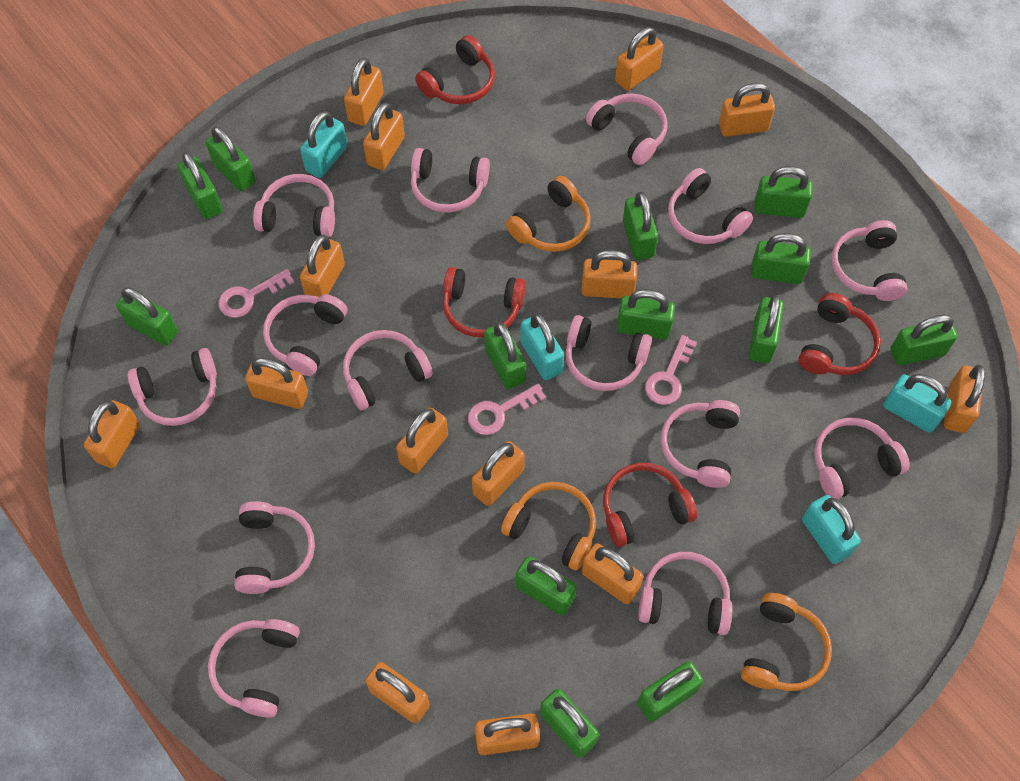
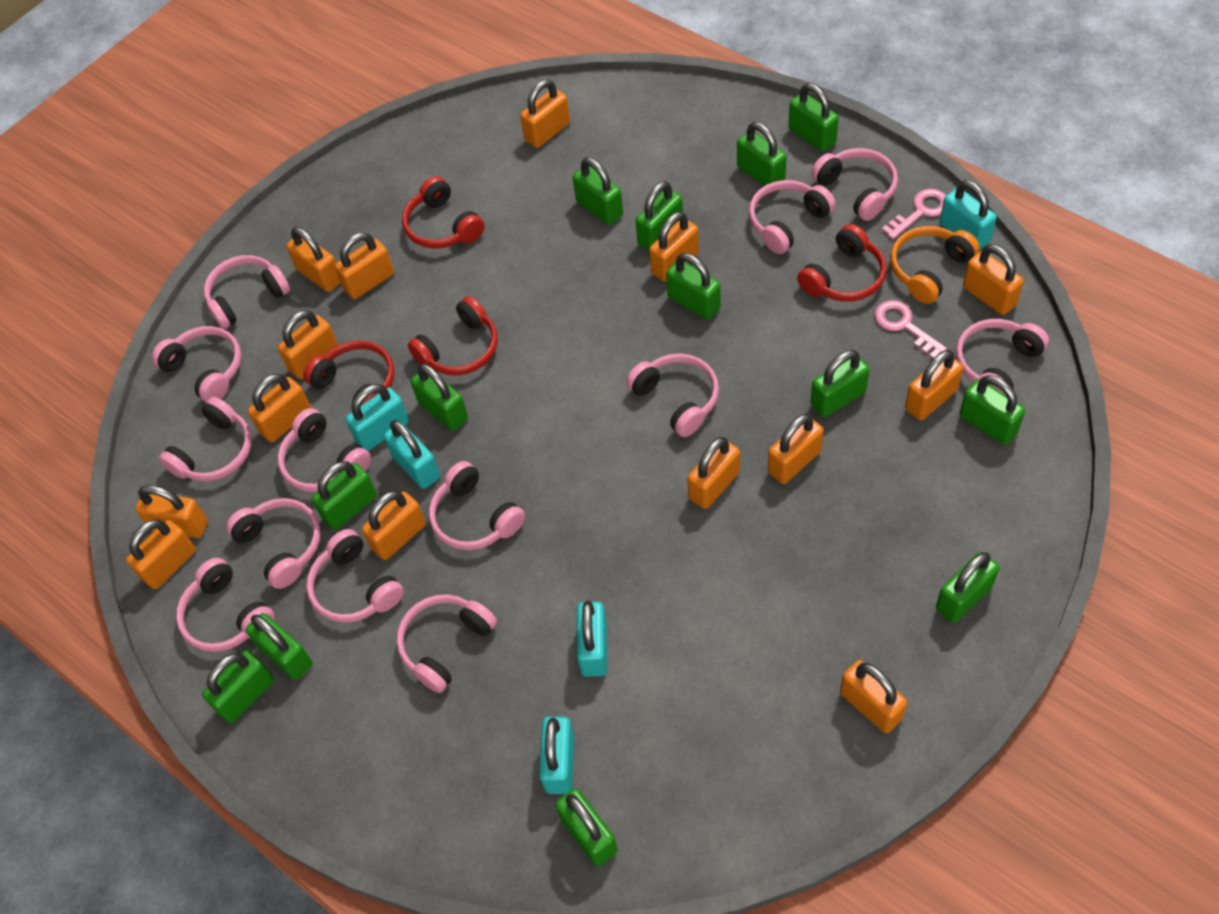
orange headphones: 3 -> 1
pink headphones: 14 -> 13
pink key: 3 -> 2
turquoise padlock: 4 -> 5

